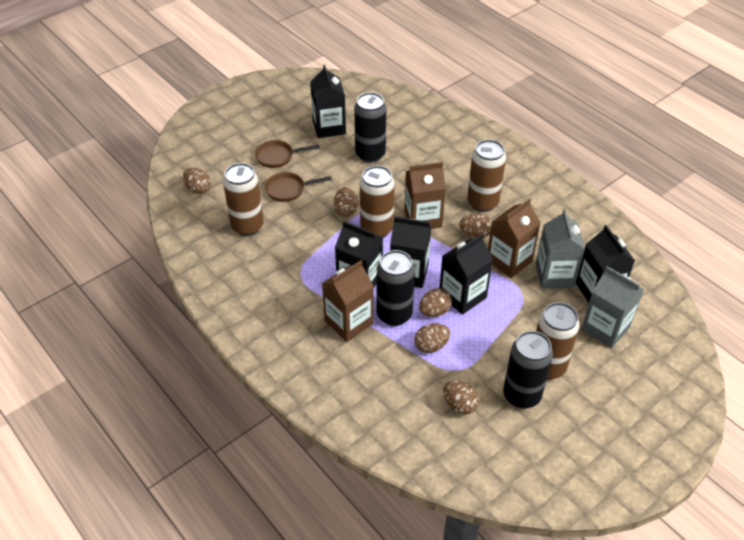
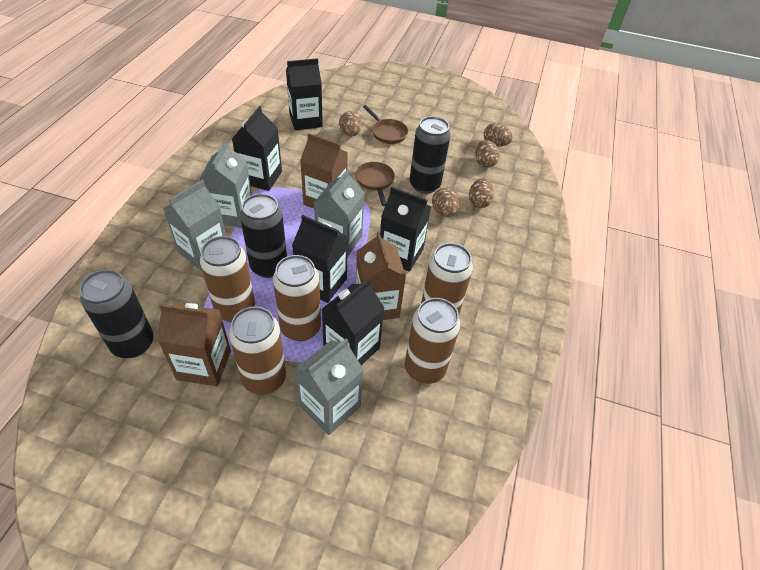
brown can: 4 -> 5
brown egg: 6 -> 5
grey carton: 2 -> 4

